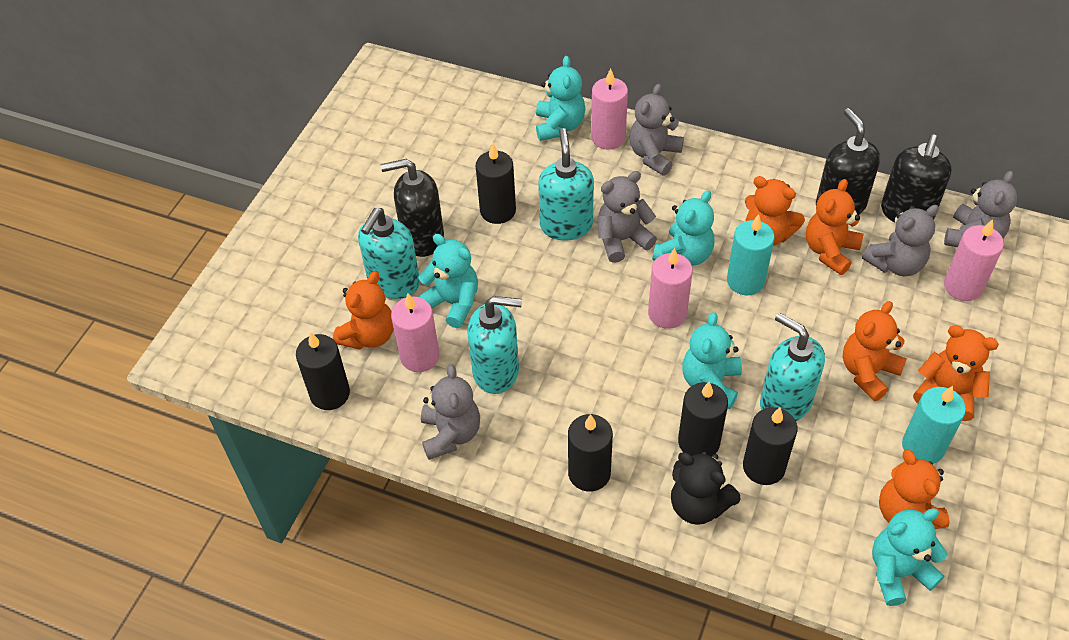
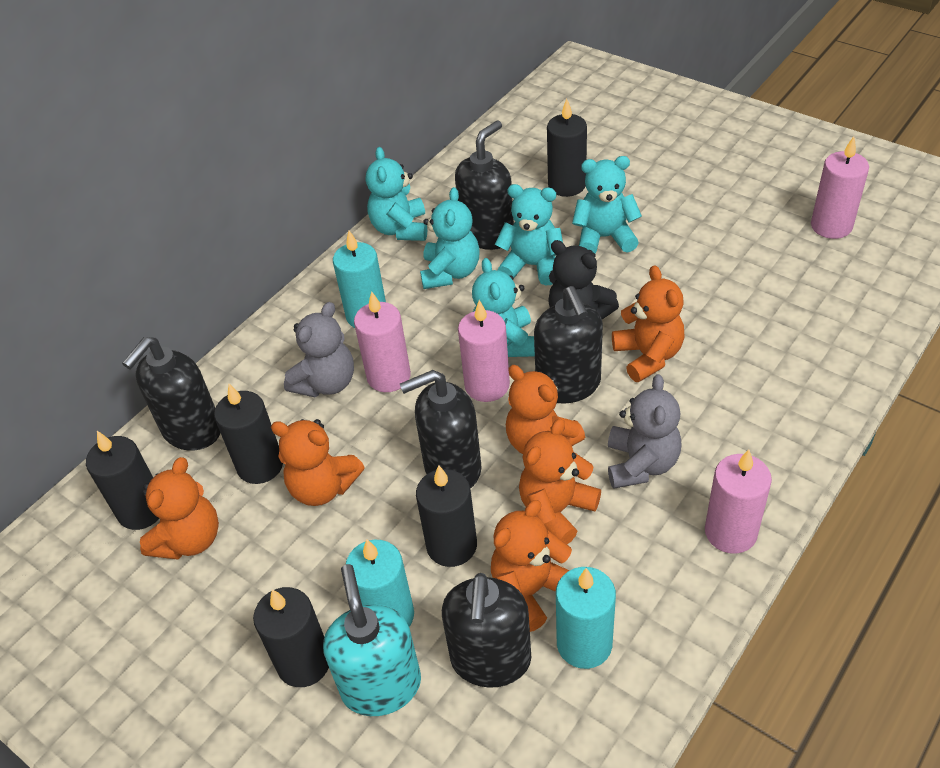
black soap dispenser: 3 -> 5
grey teddy bear: 5 -> 2
turquoise candle: 2 -> 3
turquoise soap dispenser: 4 -> 1

